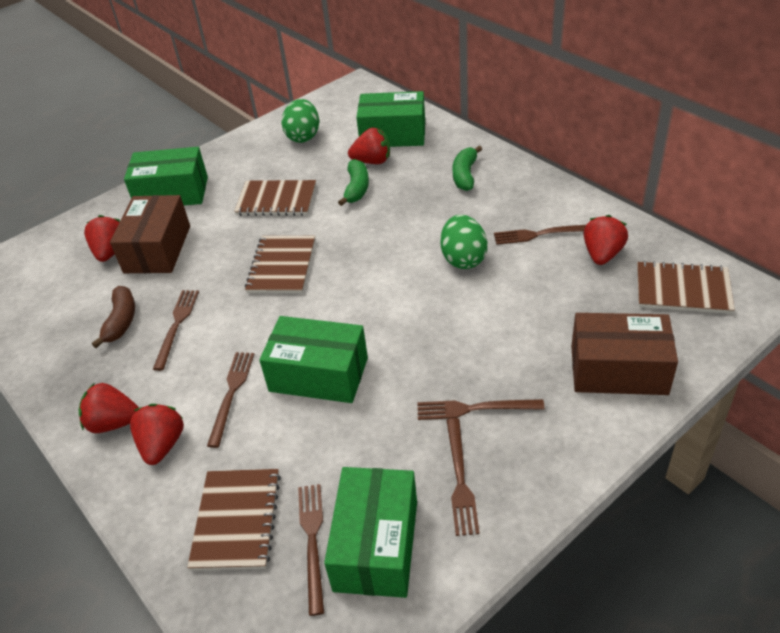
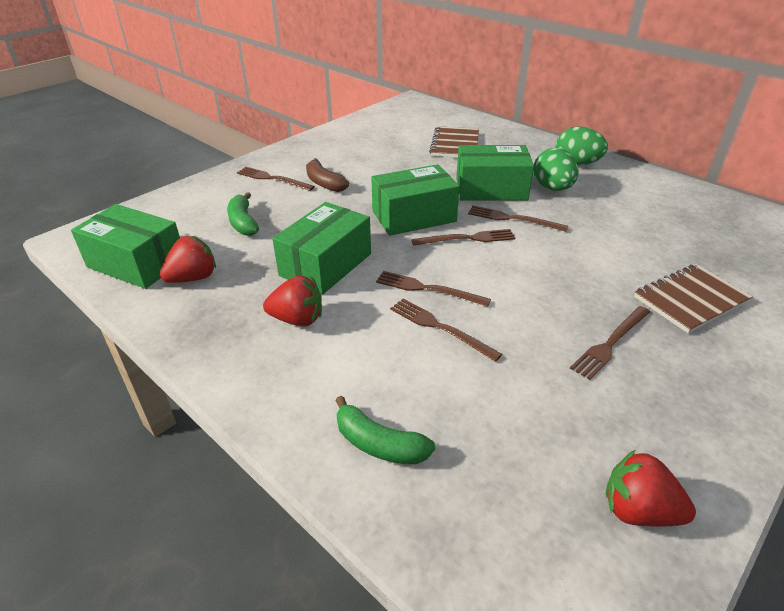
brown box: 2 -> 0
brown notebook: 4 -> 2
red strawberry: 5 -> 3

